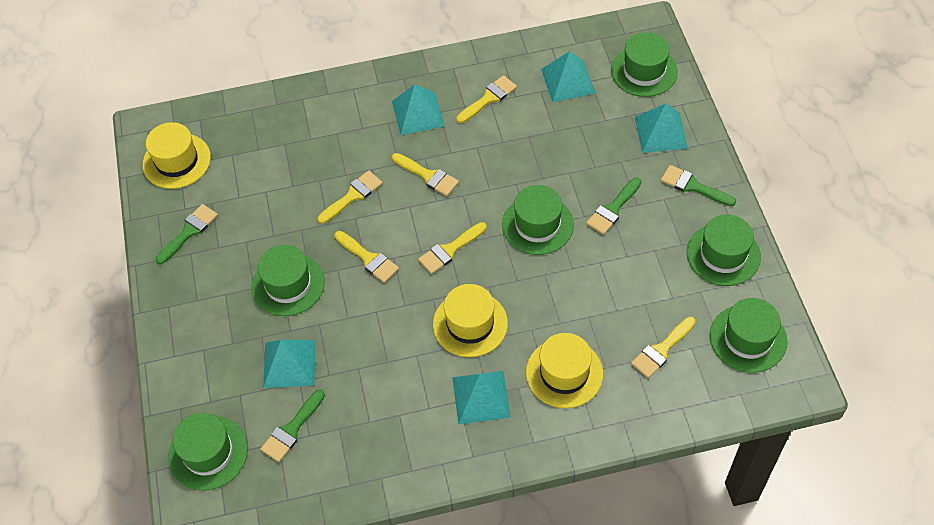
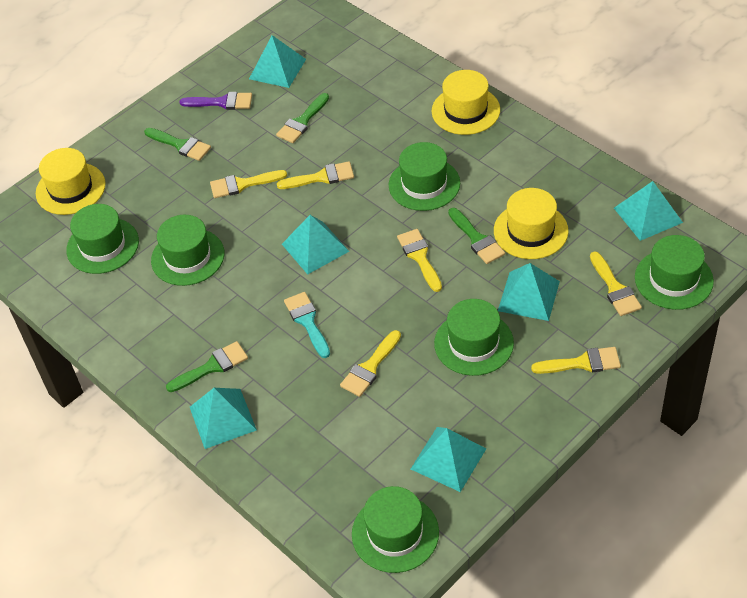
purple brush: 0 -> 1
turquoise brush: 0 -> 1
turquoise pyramid: 5 -> 6

